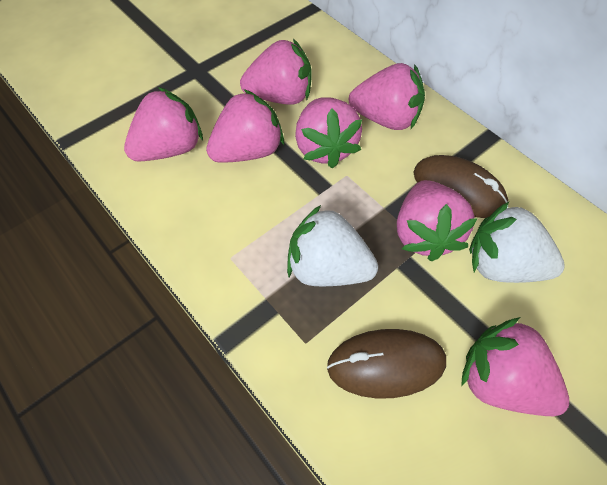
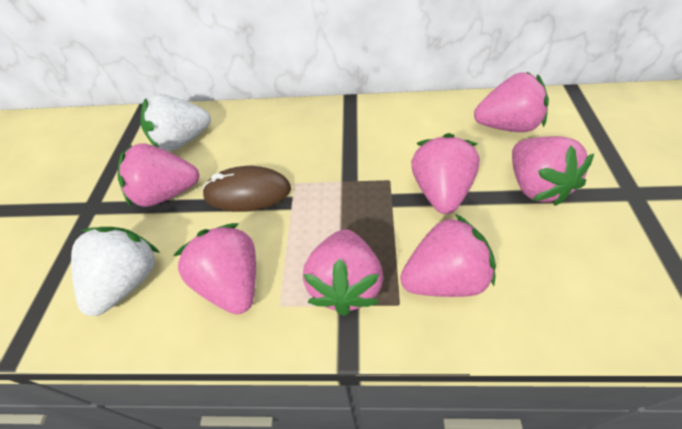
brown mouse: 2 -> 1

